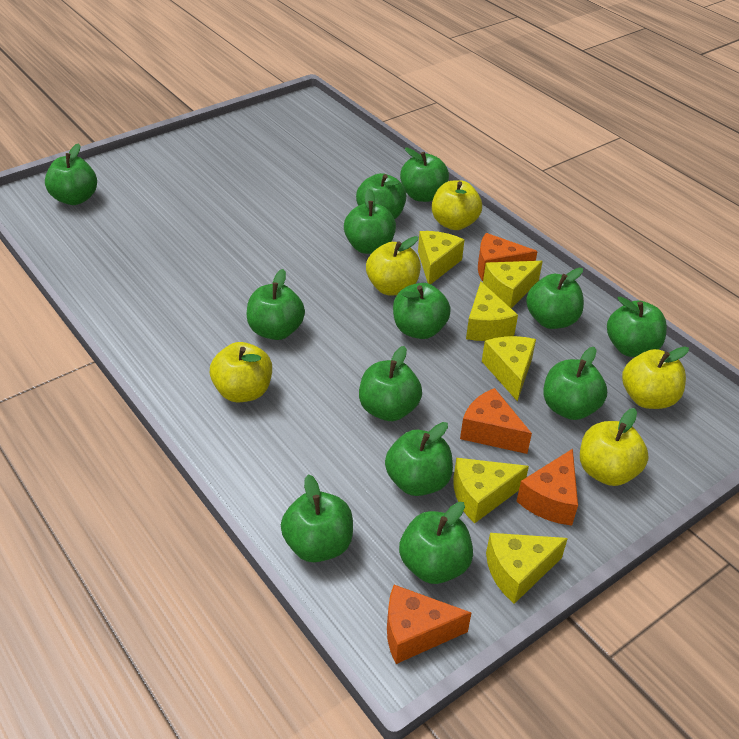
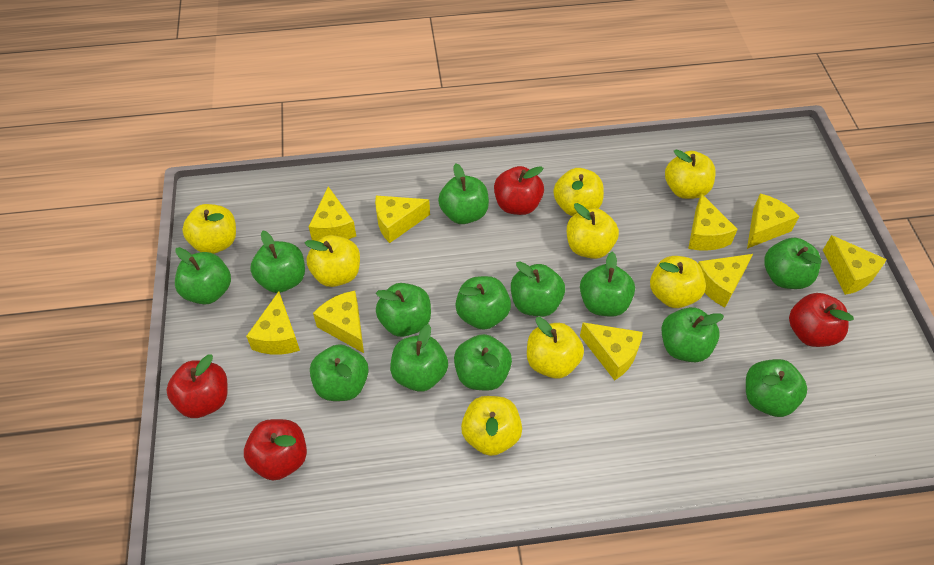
orange cheese: 4 -> 0
red apple: 0 -> 4
yellow apple: 5 -> 8
yellow cheese: 6 -> 9

